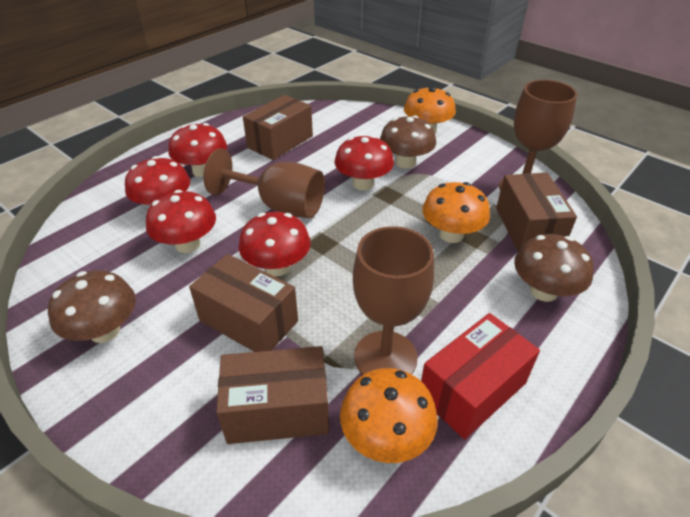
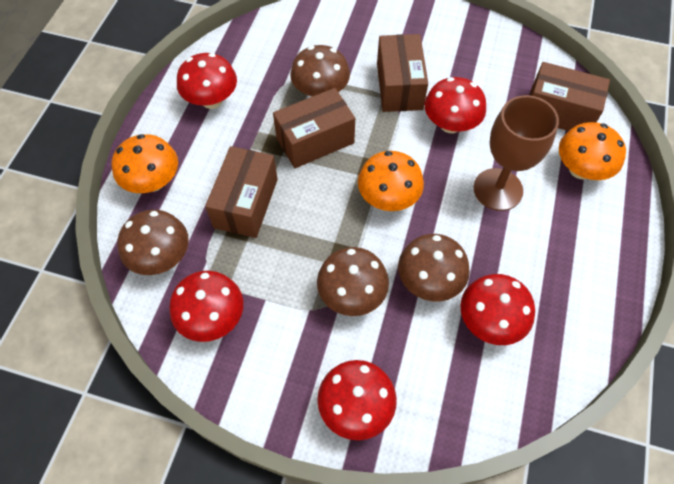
brown goblet: 3 -> 1
brown mushroom: 3 -> 4
red box: 1 -> 0

